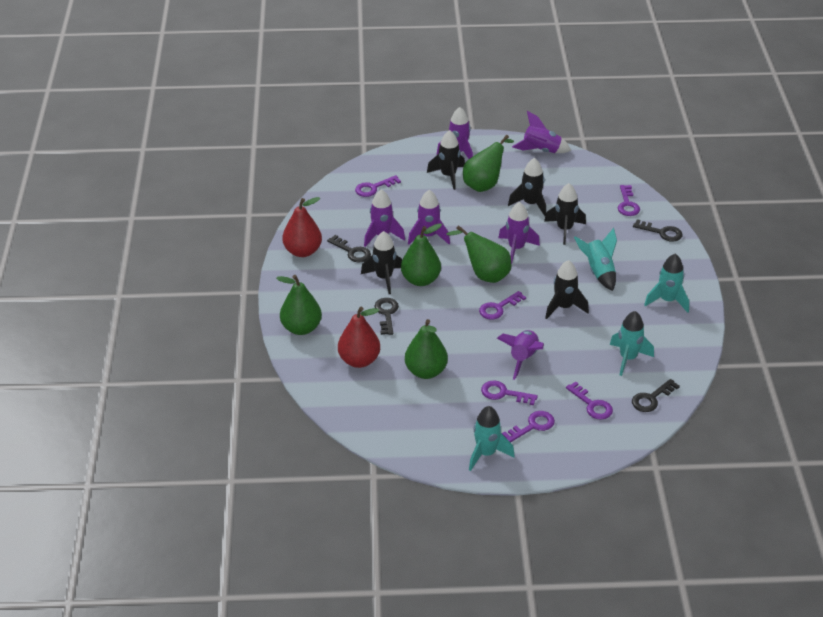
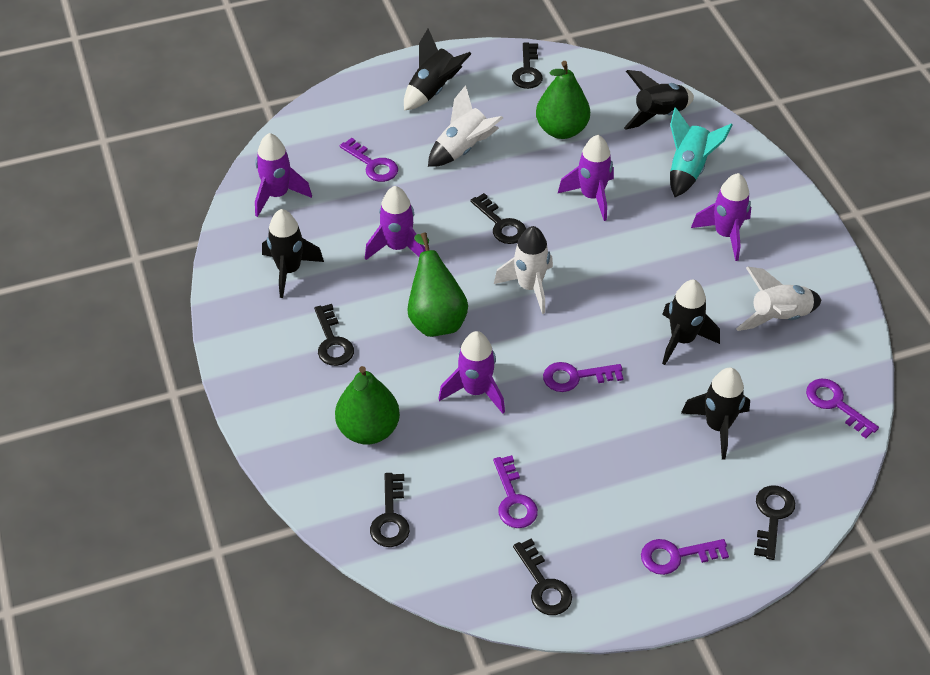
black key: 4 -> 6
green pear: 5 -> 3
purple key: 6 -> 5
purple rocket: 6 -> 5
red pear: 2 -> 0
turquoise rocket: 4 -> 1
white rocket: 0 -> 3

